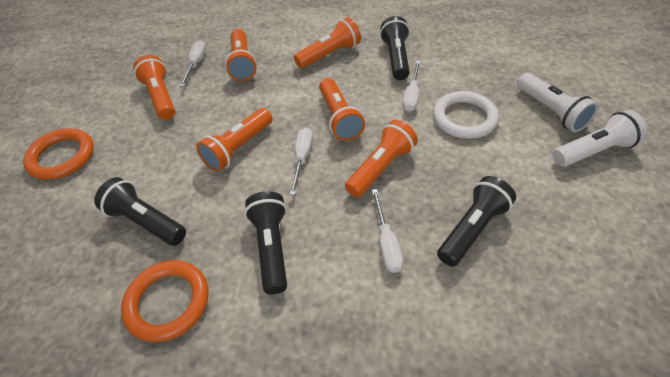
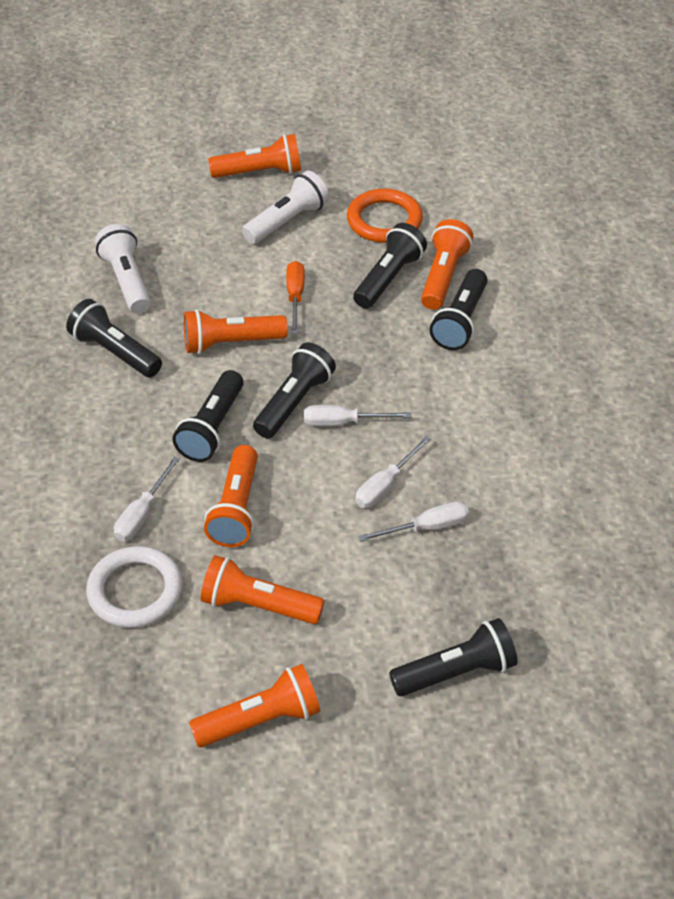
black flashlight: 4 -> 6
orange ring: 2 -> 1
orange screwdriver: 0 -> 1

